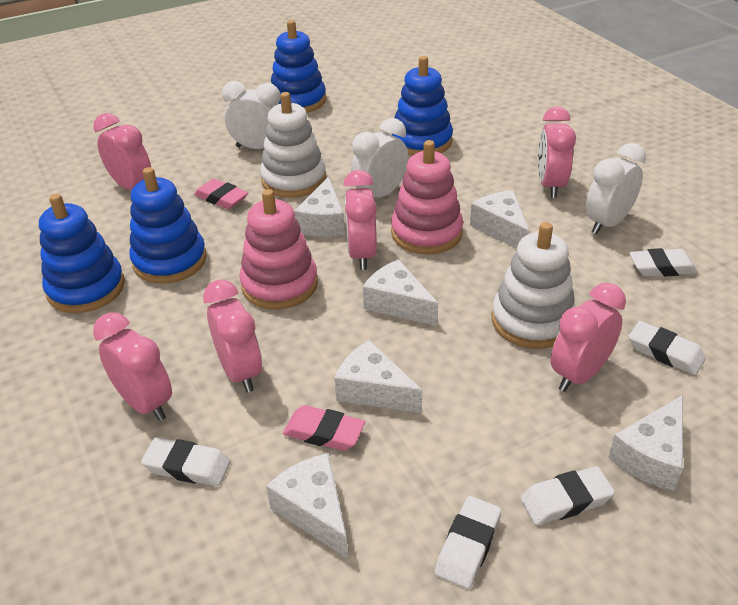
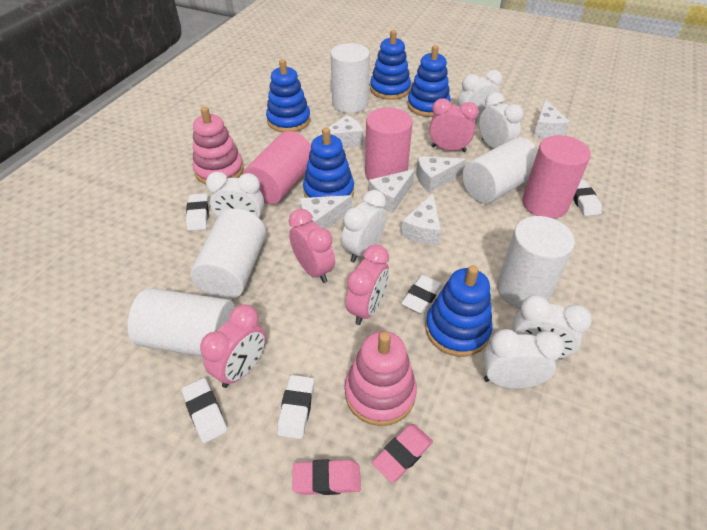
blue stacking toy: 4 -> 5
pink clock: 6 -> 4
pink cylinder: 0 -> 3
white clock: 3 -> 6
white cylinder: 0 -> 5
white stacking toy: 2 -> 0

